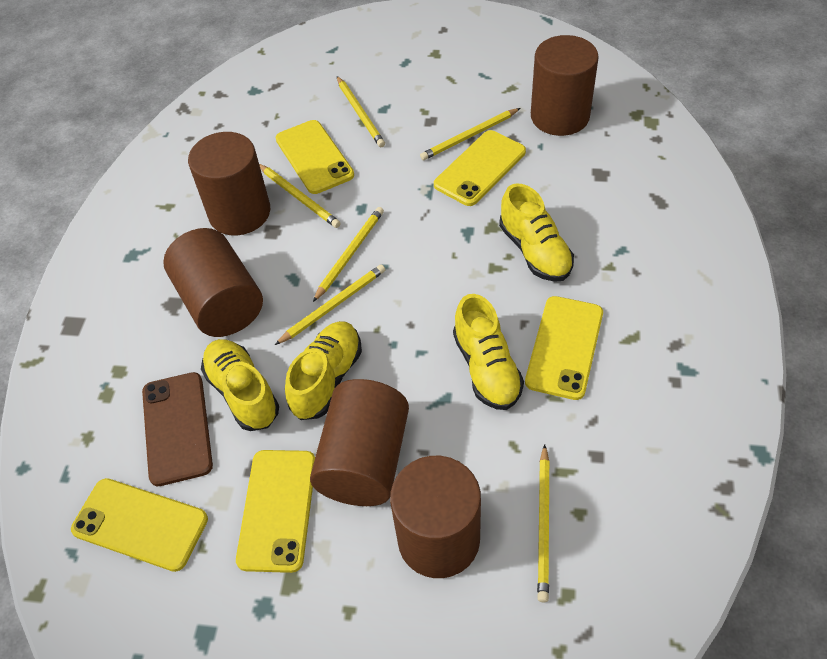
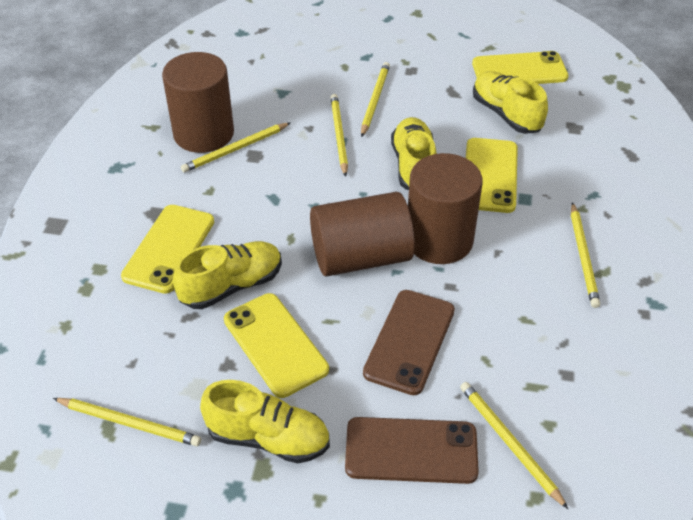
brown cylinder: 5 -> 3
brown phone: 1 -> 2
yellow phone: 5 -> 4

